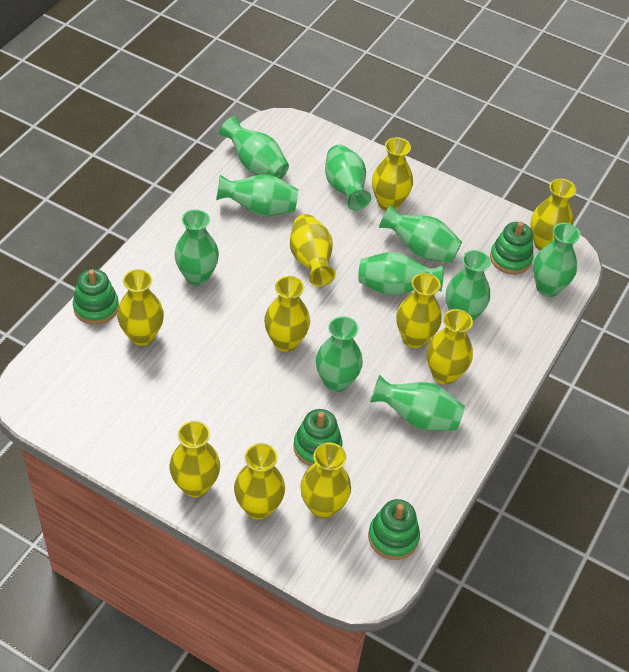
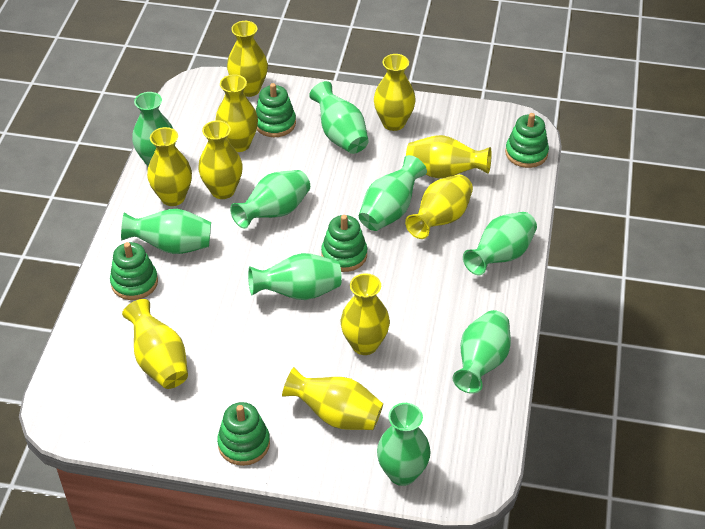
green stacking toy: 4 -> 5
green vase: 10 -> 9

